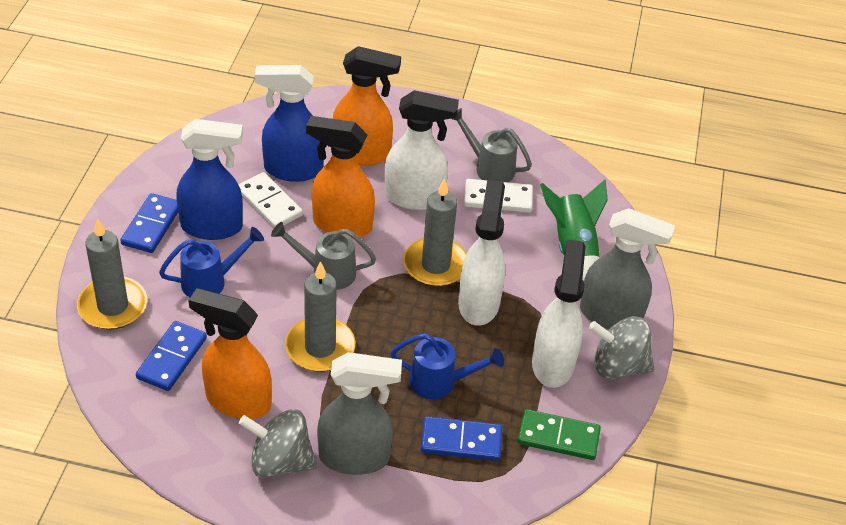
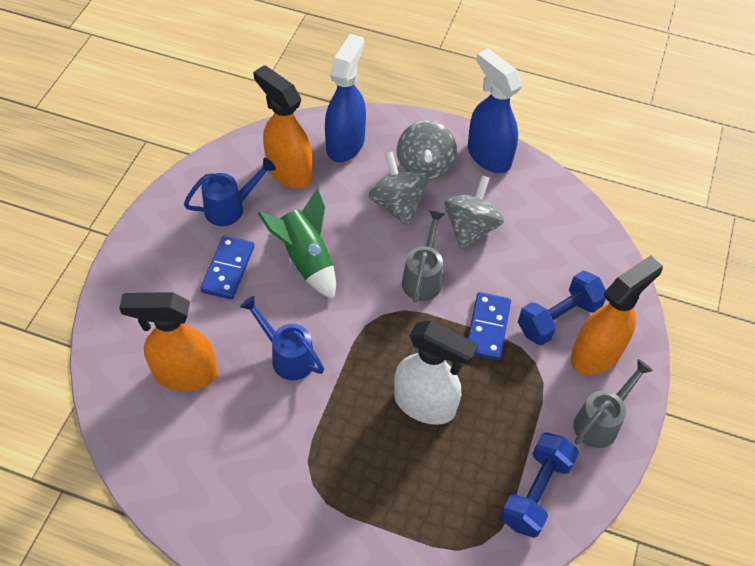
blue domino: 3 -> 2
blue dumbbell: 0 -> 2
green domino: 1 -> 0
grey candle: 3 -> 0
grey spinning top: 2 -> 3
grey spray bottle: 2 -> 0
white domino: 2 -> 0
white spray bottle: 3 -> 1

